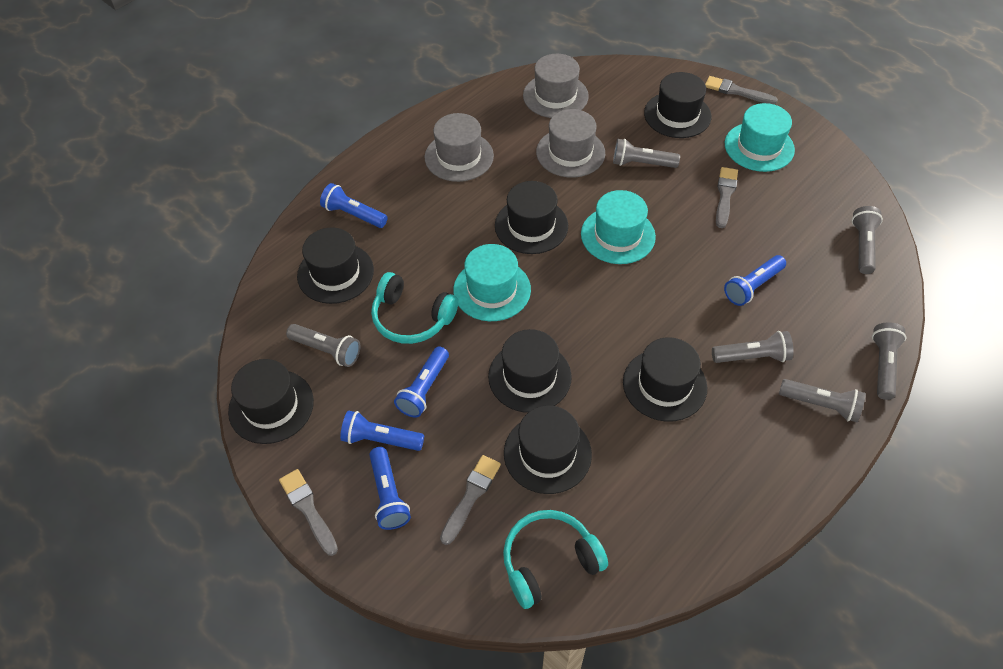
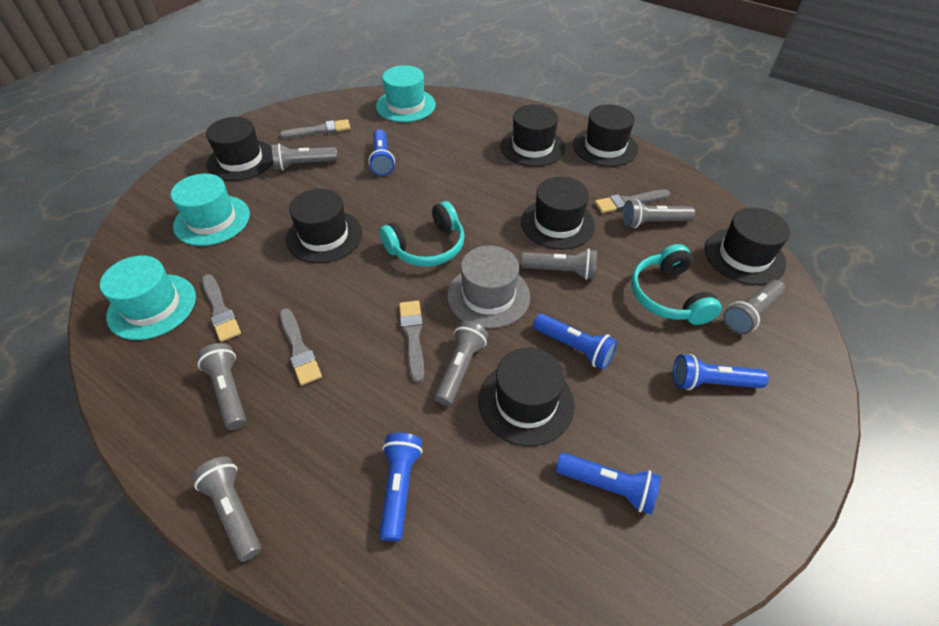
grey brush: 4 -> 5
grey flashlight: 6 -> 7
grey hat: 3 -> 1

